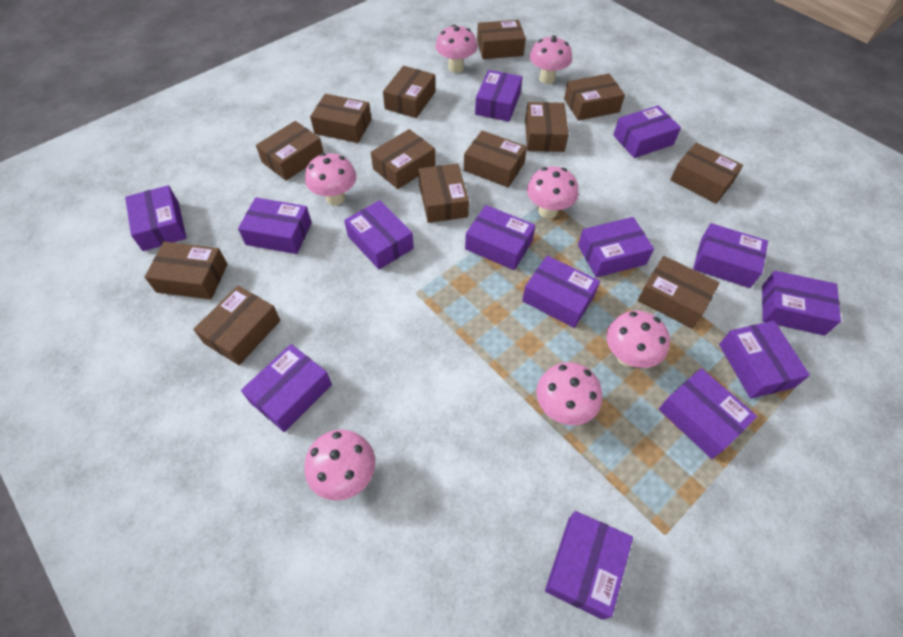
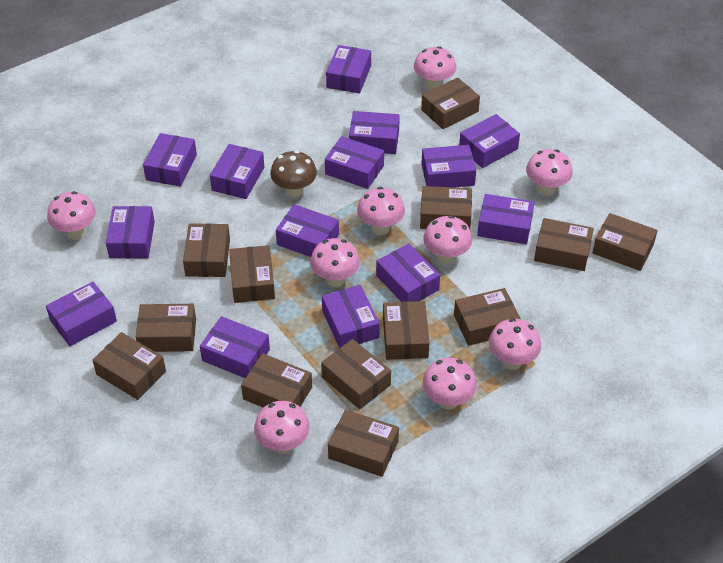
brown mushroom: 0 -> 1
pink mushroom: 7 -> 9

